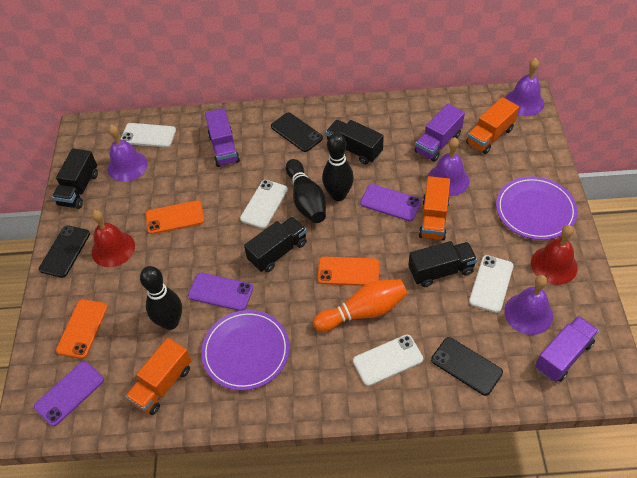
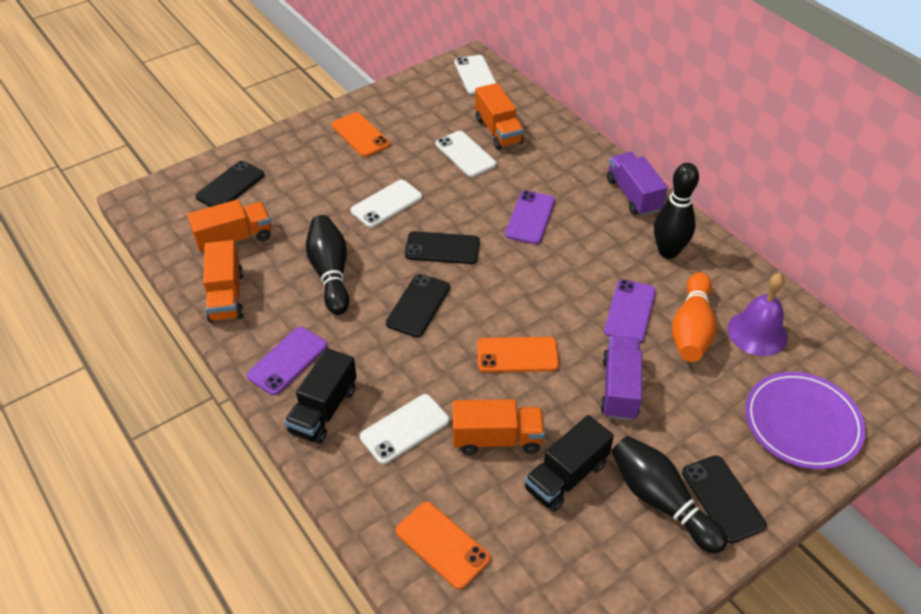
black phone: 3 -> 4
black truck: 4 -> 2
orange truck: 3 -> 4
purple bell: 4 -> 1
purple plate: 2 -> 1
purple truck: 3 -> 2
red bell: 2 -> 0

